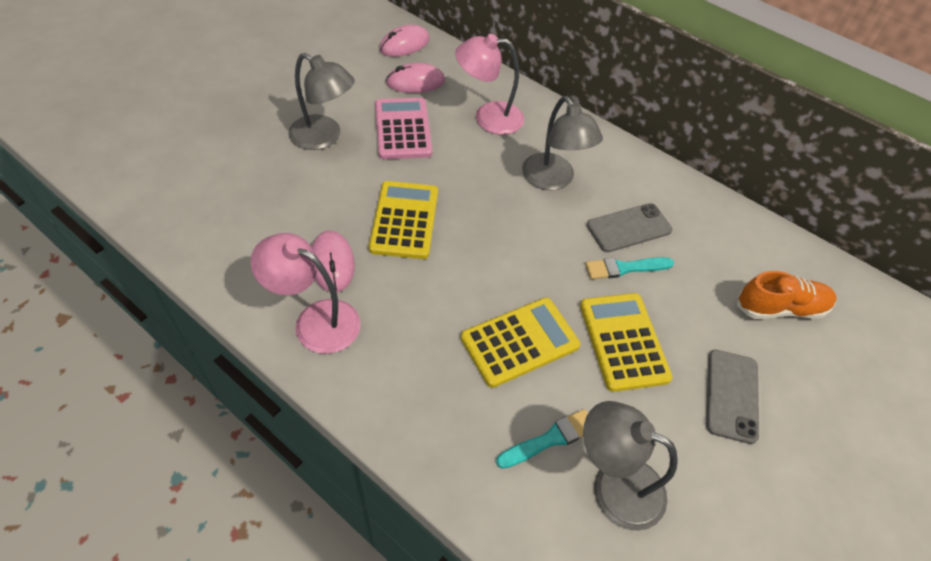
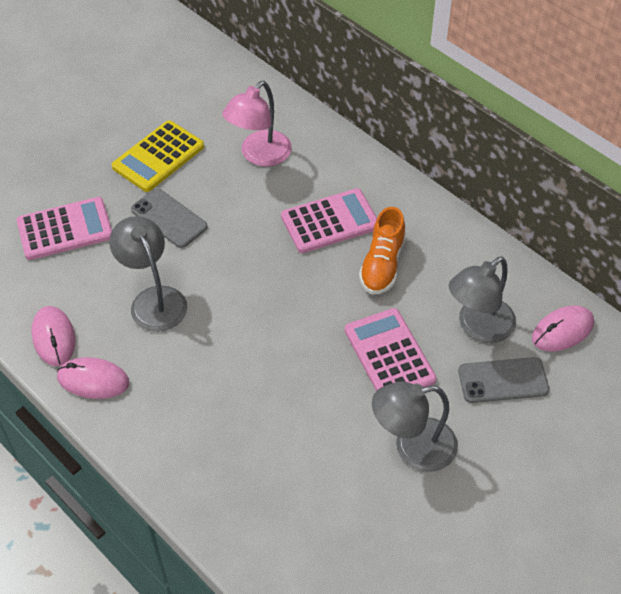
pink calculator: 1 -> 3
pink lamp: 2 -> 1
turquoise brush: 2 -> 0
yellow calculator: 3 -> 1

